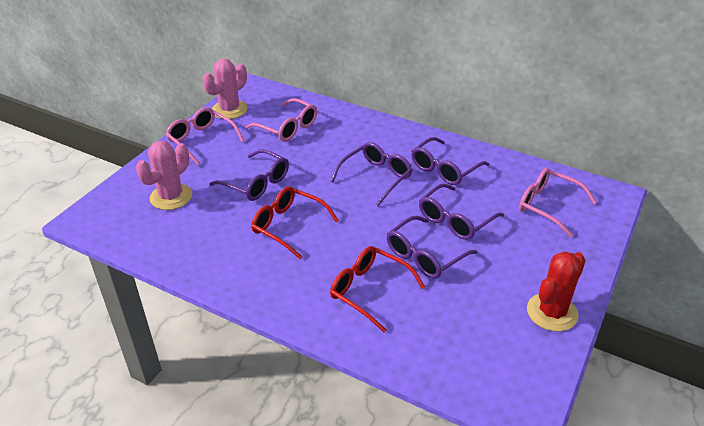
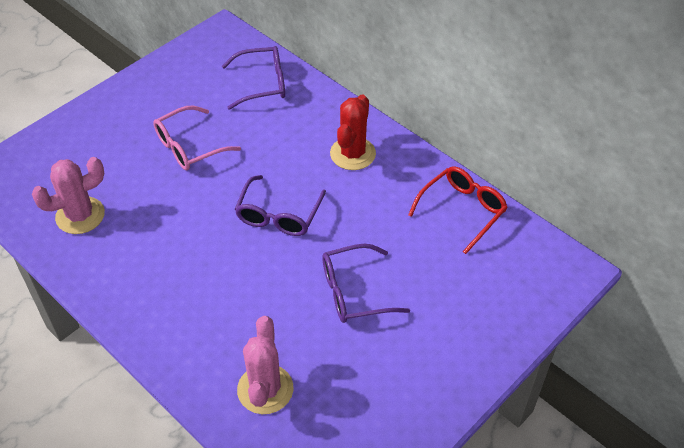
pink glasses: 3 -> 1
purple glasses: 5 -> 3
red glasses: 2 -> 1

